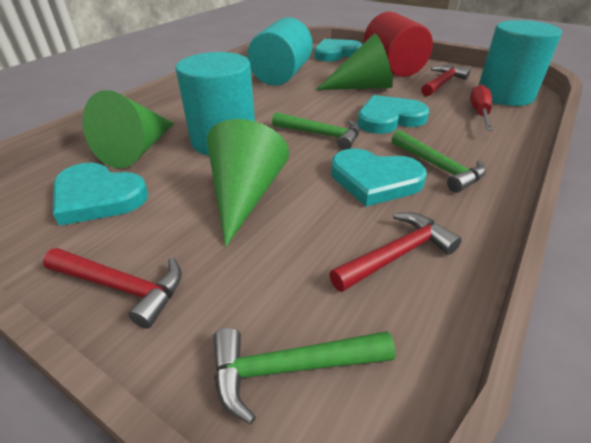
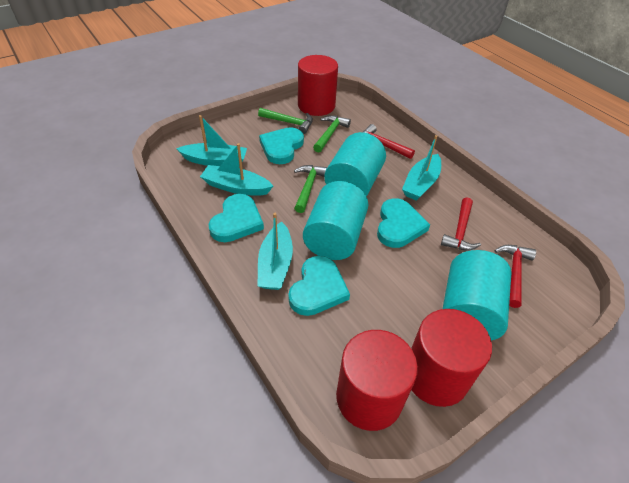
green cone: 3 -> 0
red cylinder: 1 -> 3
red screwdriver: 1 -> 0
turquoise boat: 0 -> 4

